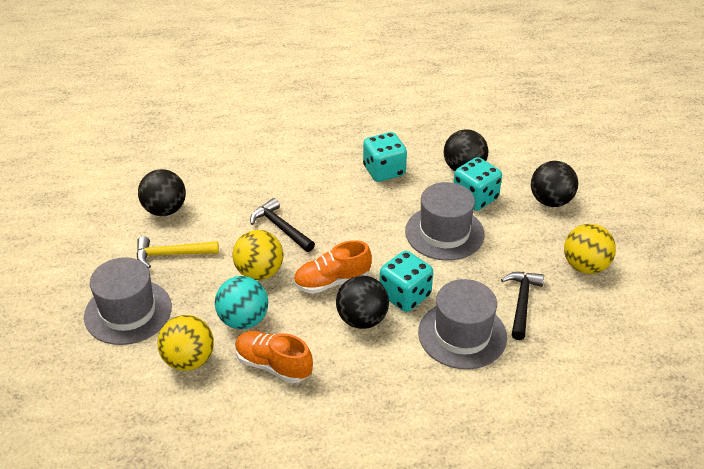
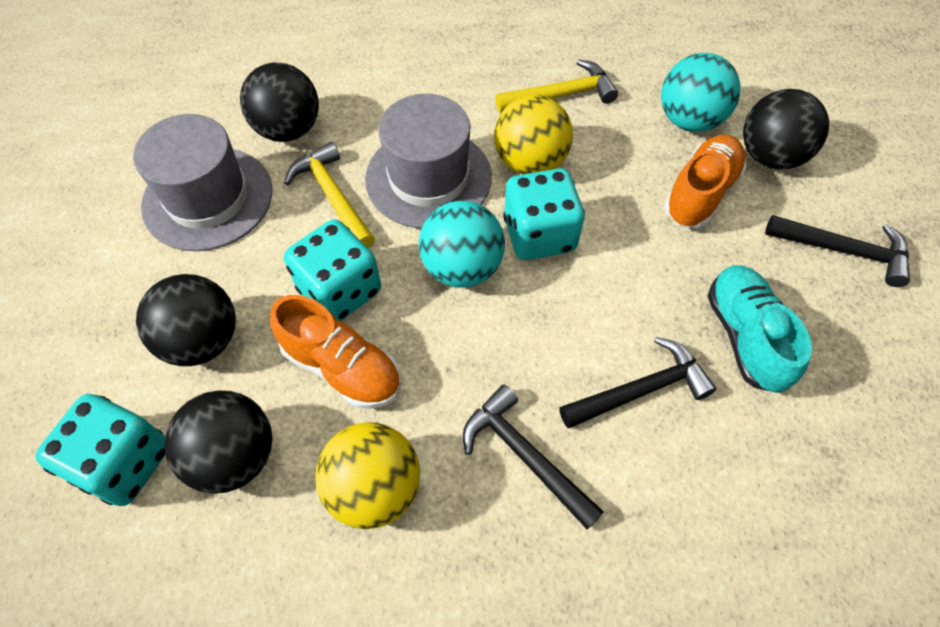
black hammer: 2 -> 3
grey hat: 3 -> 2
turquoise ball: 1 -> 2
turquoise shoe: 0 -> 1
yellow ball: 3 -> 2
yellow hammer: 1 -> 2

